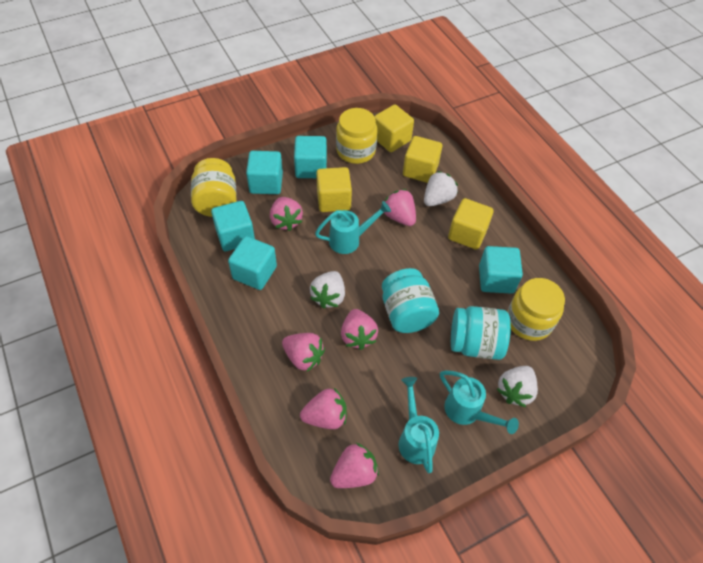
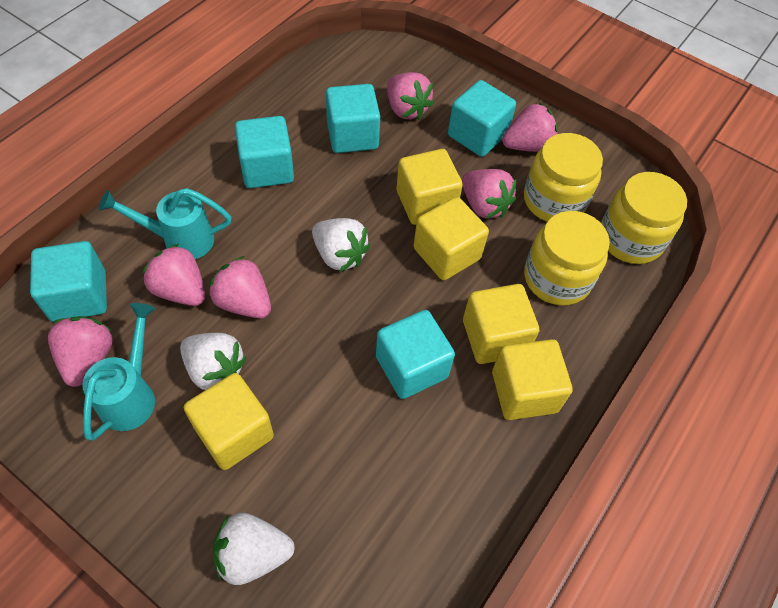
turquoise jar: 2 -> 0
turquoise watering can: 3 -> 2
yellow cube: 4 -> 5

